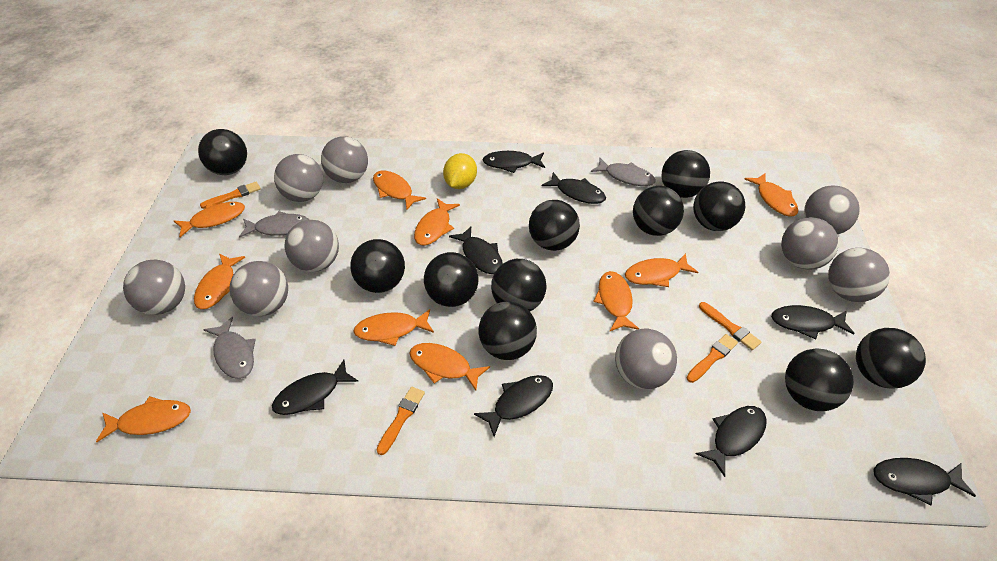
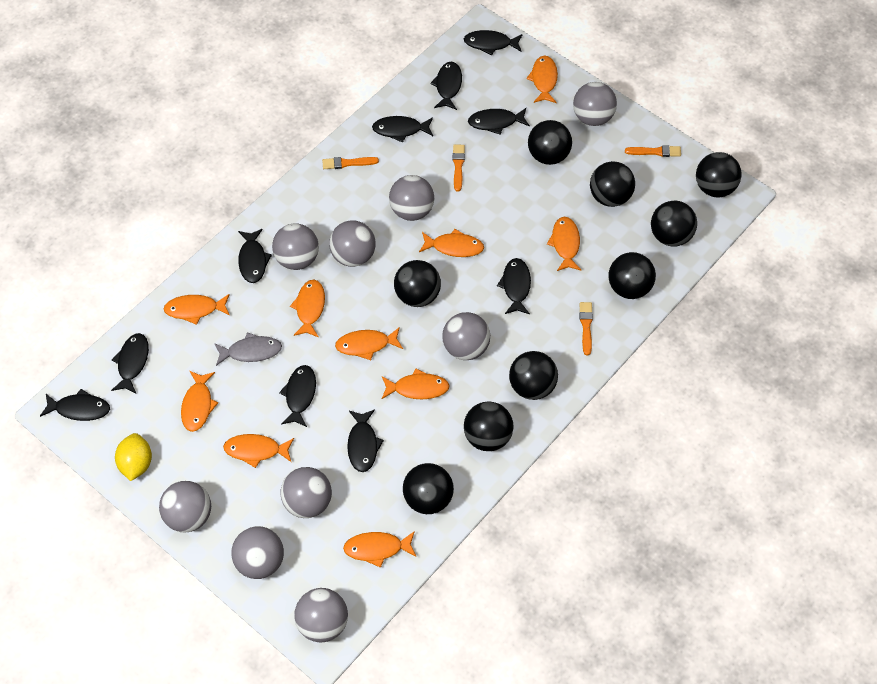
black ball: 11 -> 9
black fish: 8 -> 10
grey fish: 3 -> 1

